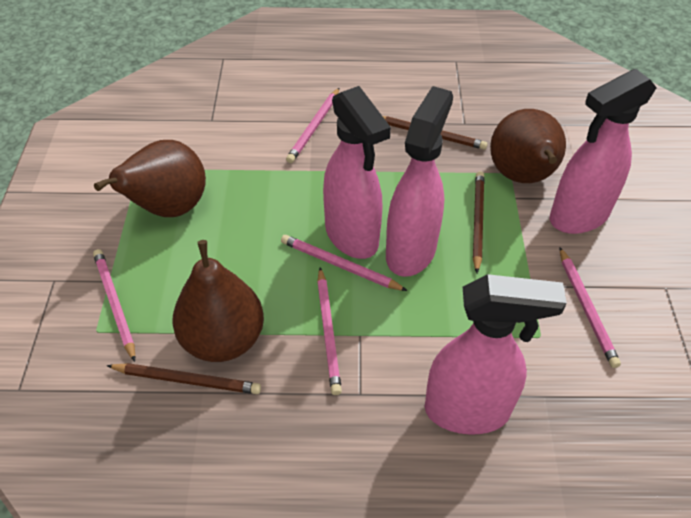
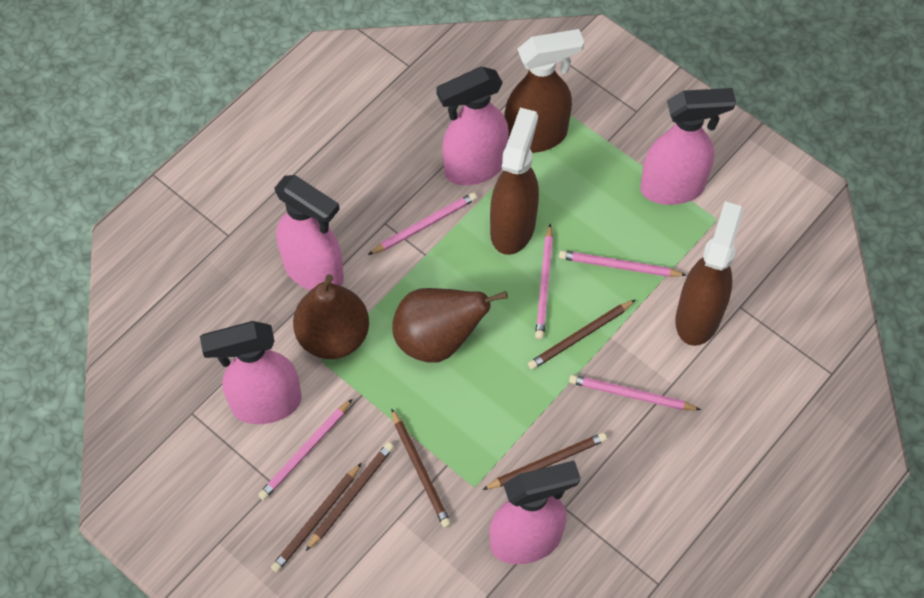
brown pear: 3 -> 2
brown pencil: 3 -> 5
brown spray bottle: 0 -> 3
pink spray bottle: 4 -> 5

